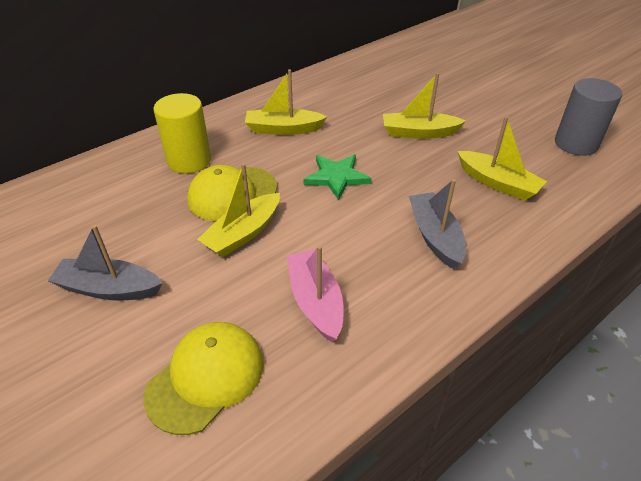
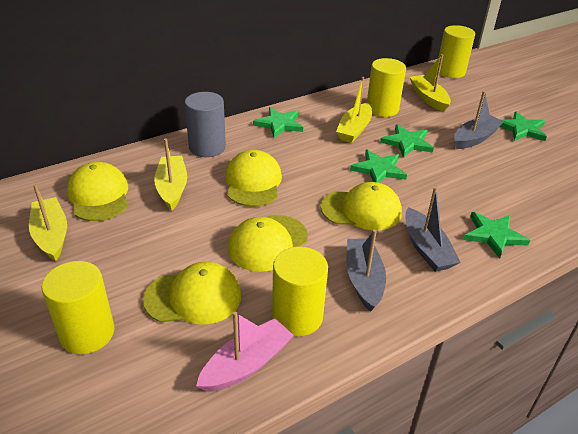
green star: 1 -> 5
grey boat: 2 -> 3
yellow cap: 2 -> 5
yellow cylinder: 1 -> 4

